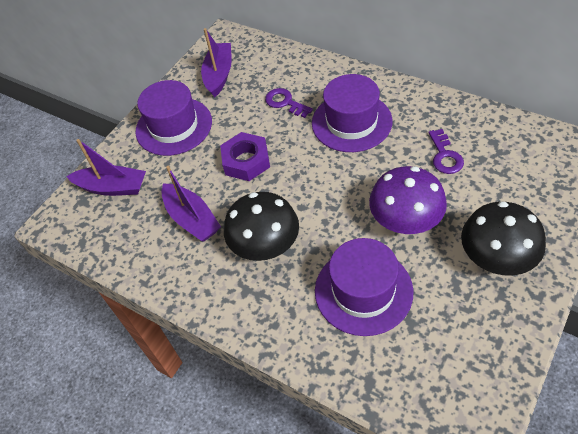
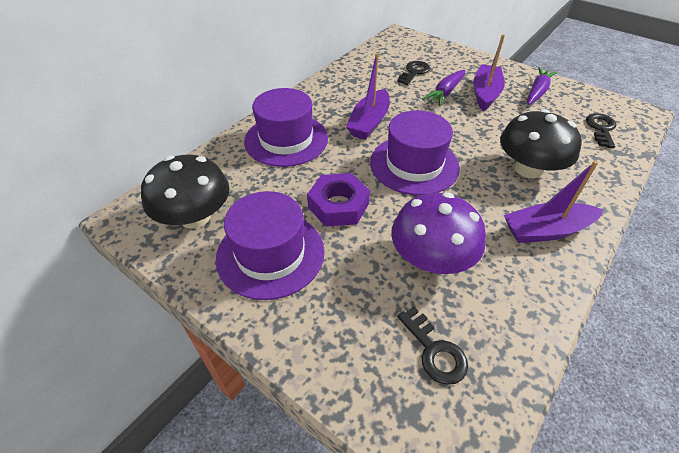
black key: 0 -> 3
purple carrot: 0 -> 2
purple key: 2 -> 0

